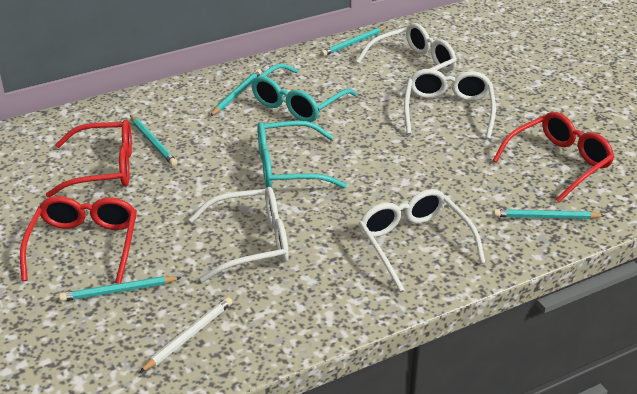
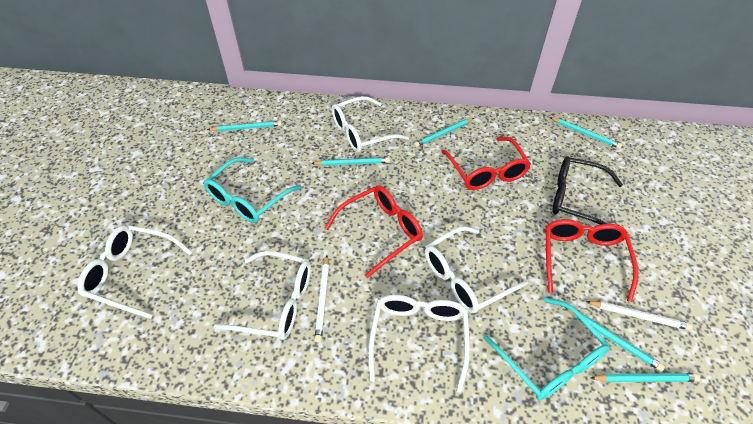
black glasses: 0 -> 1
turquoise pencil: 5 -> 6
white glasses: 4 -> 5
white pencil: 1 -> 2

